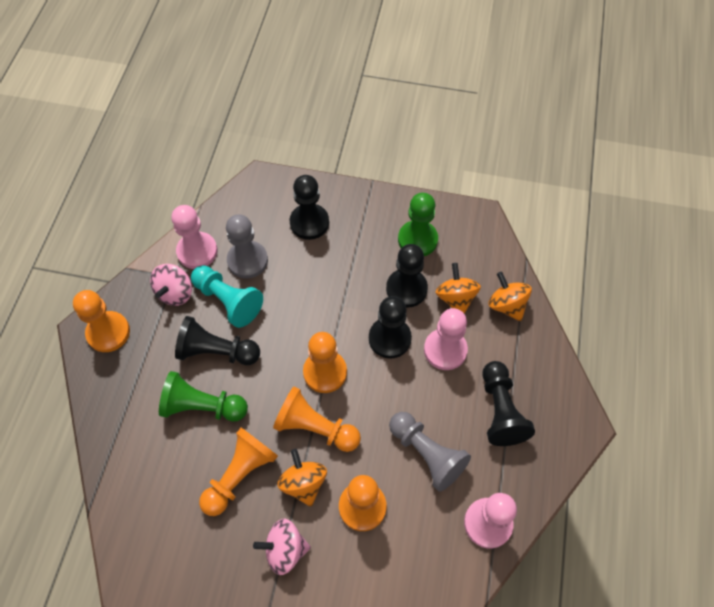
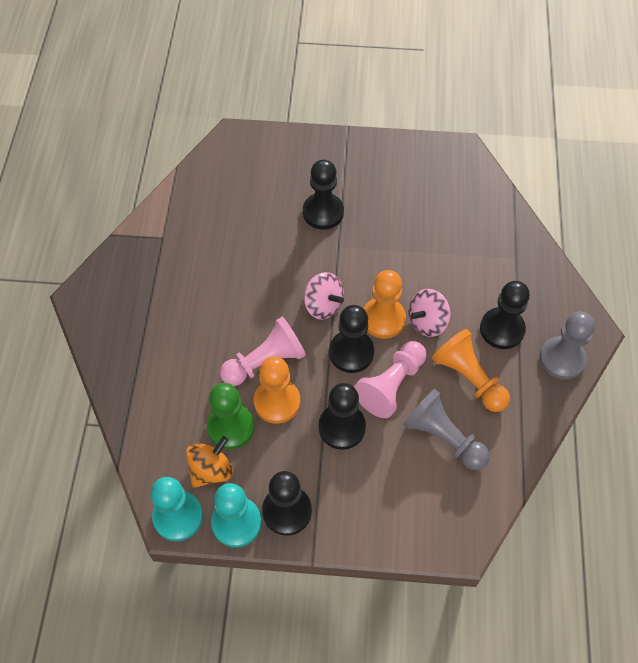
green pawn: 2 -> 1
orange pawn: 5 -> 3
orange spinning top: 3 -> 1
pink pawn: 3 -> 2
turquoise pawn: 1 -> 2

